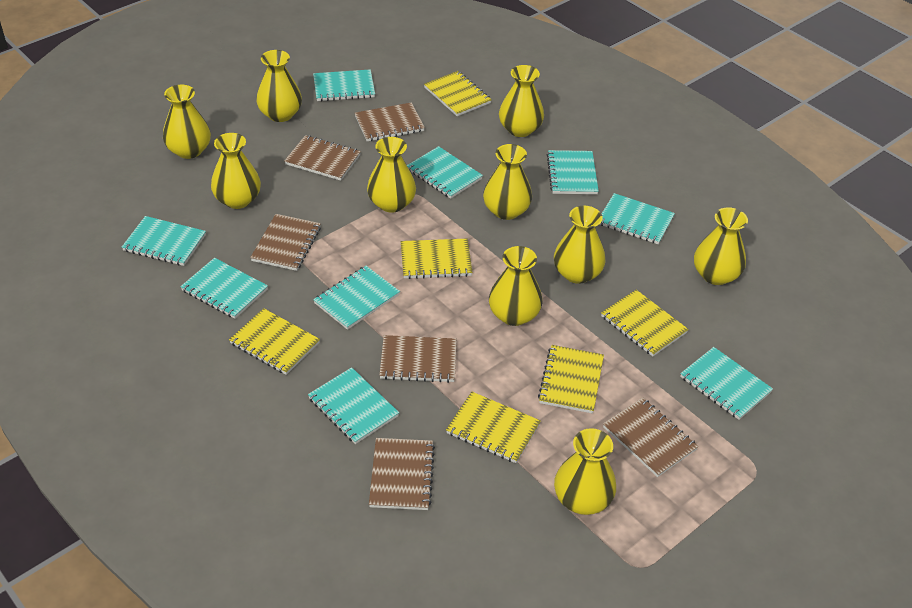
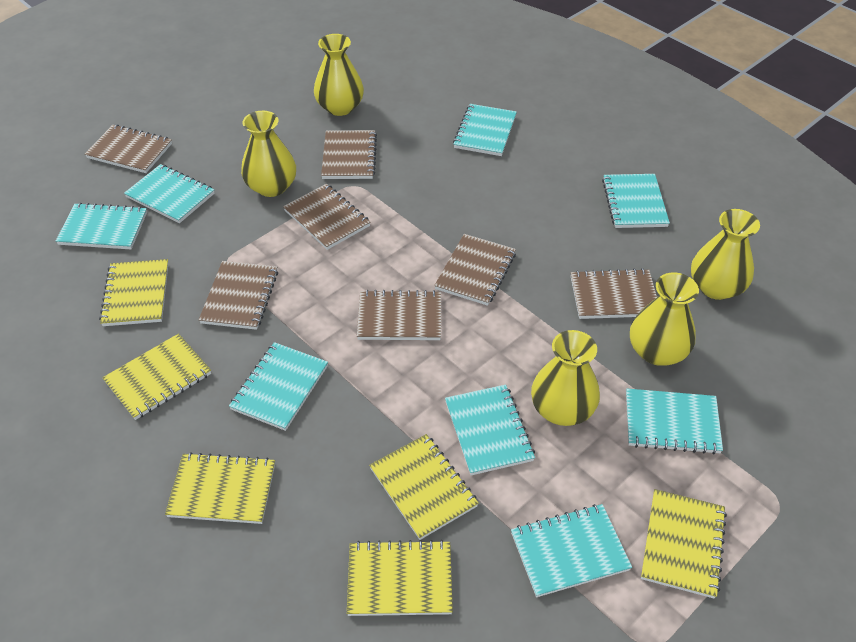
brown notebook: 6 -> 7
turquoise notebook: 9 -> 8
yellow vase: 10 -> 5

